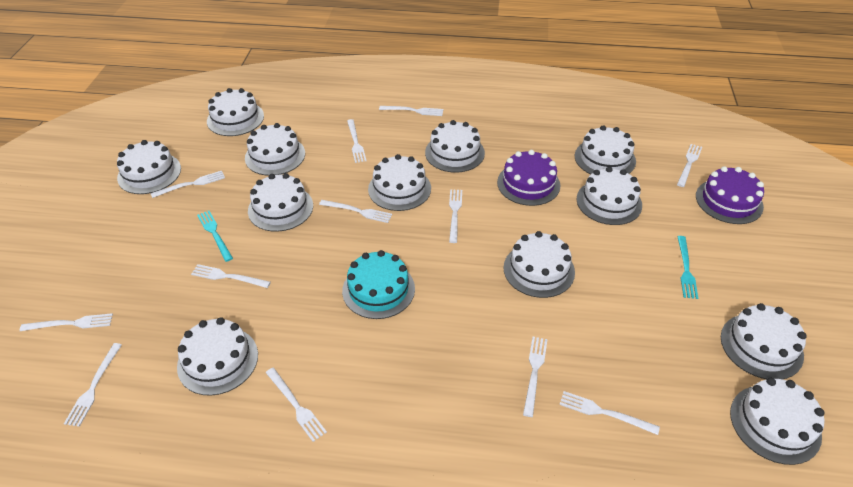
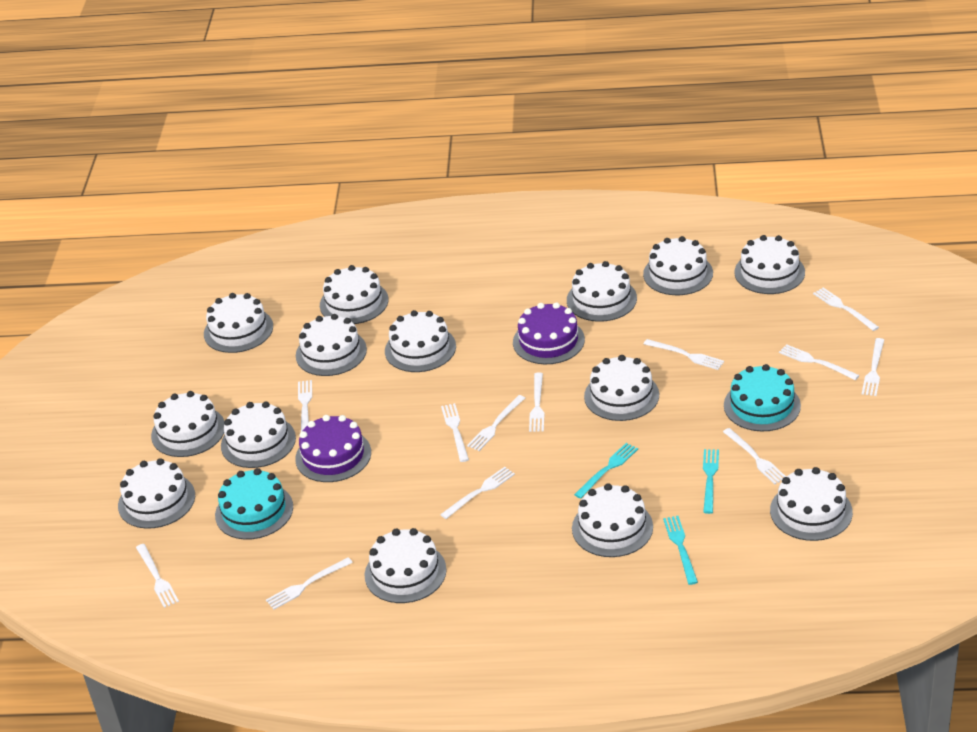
turquoise cake: 1 -> 2
turquoise fork: 2 -> 3
white cake: 12 -> 14

